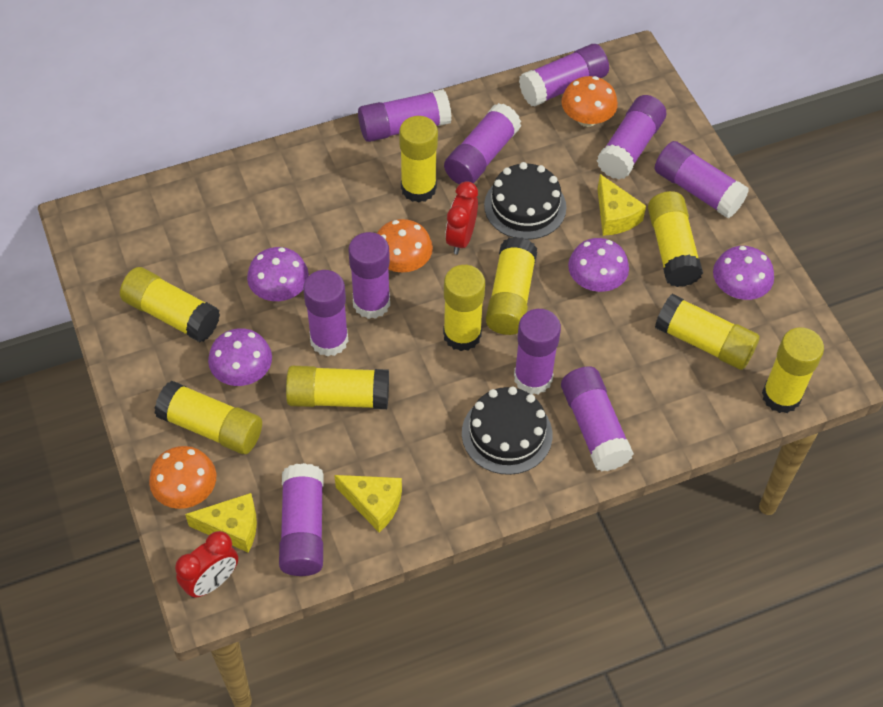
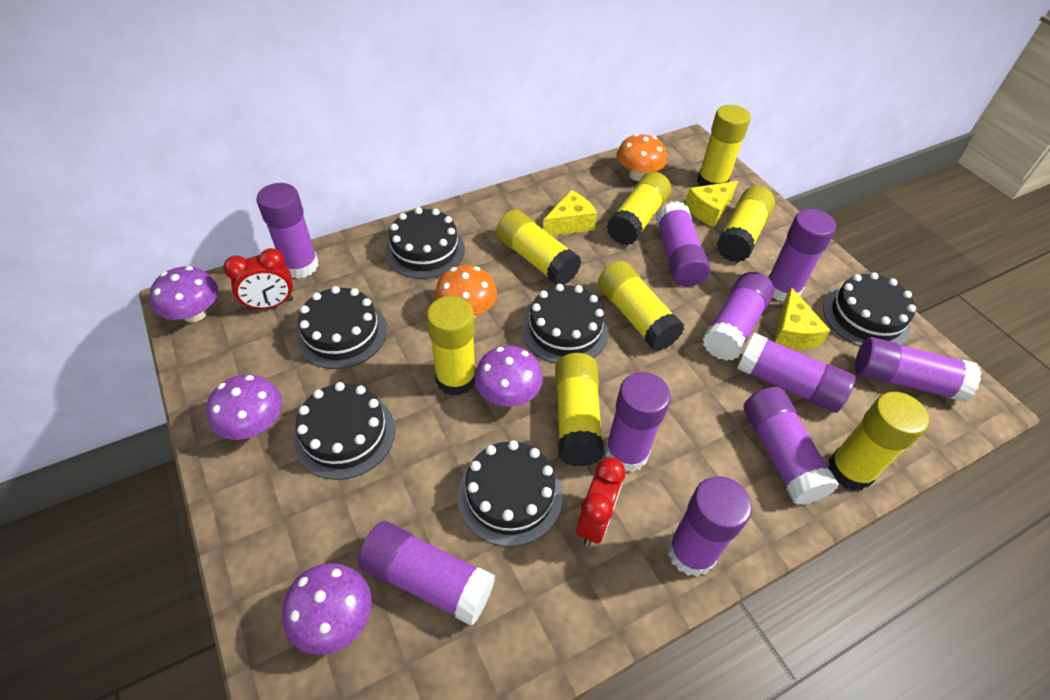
black cake: 2 -> 6
orange mushroom: 3 -> 2
yellow glue stick: 9 -> 8

